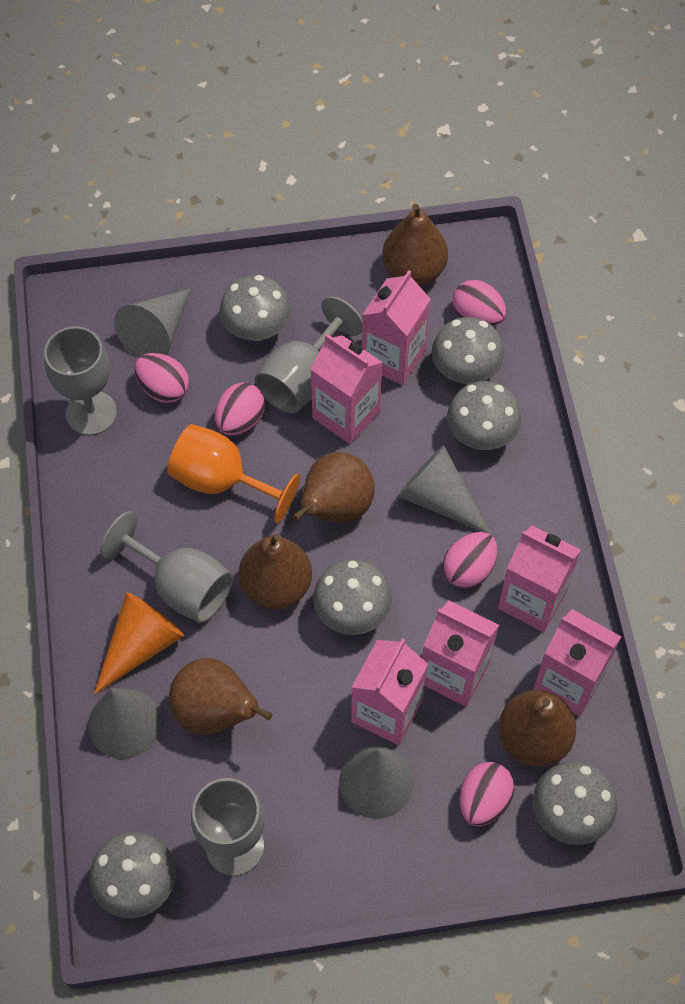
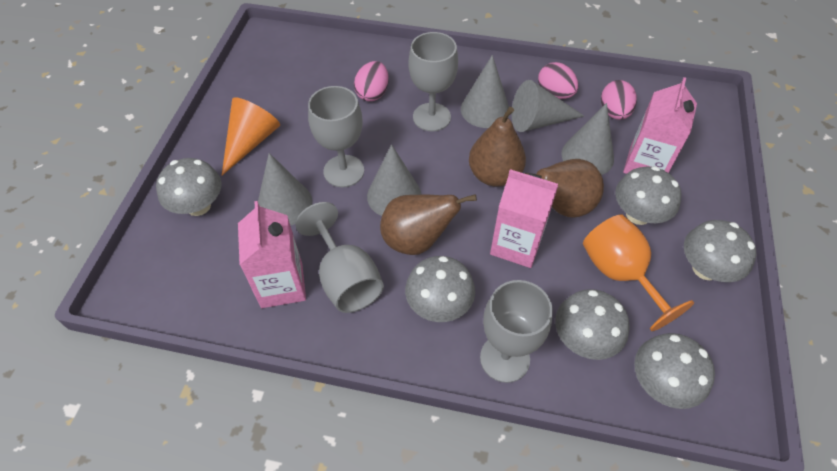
brown pear: 5 -> 3
grey cone: 4 -> 5
pink carton: 6 -> 3
pink egg: 5 -> 3

